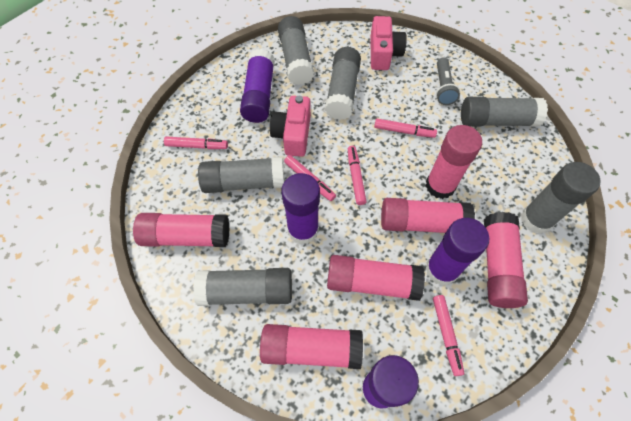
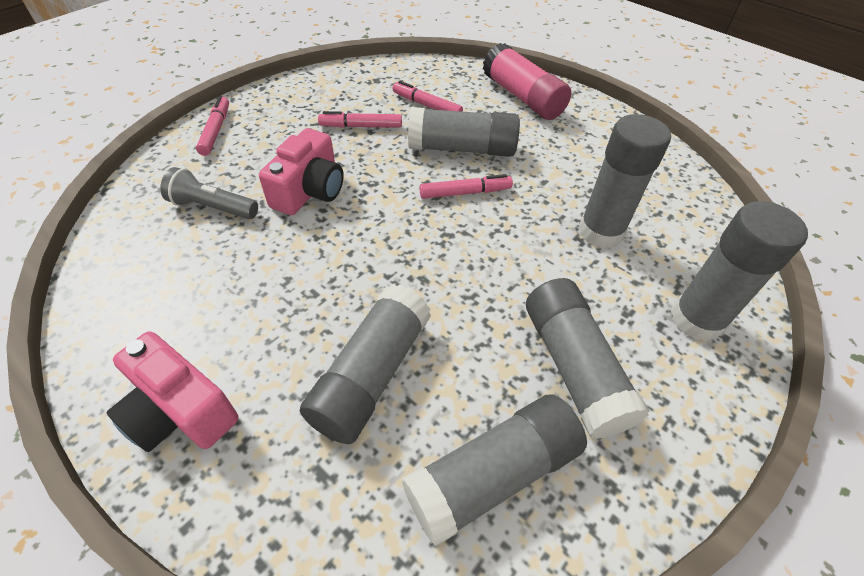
pink glue stick: 6 -> 1
pink marker: 5 -> 4
purple glue stick: 4 -> 0

